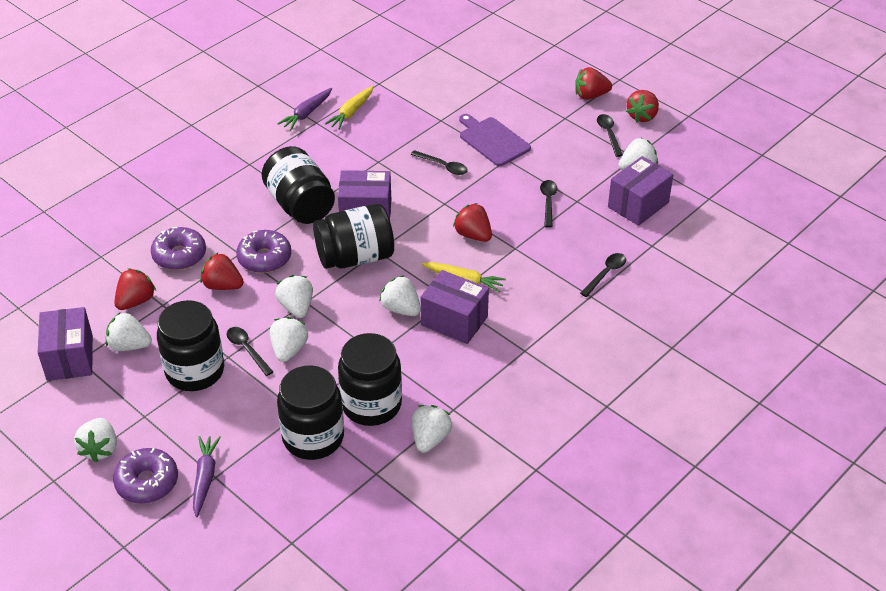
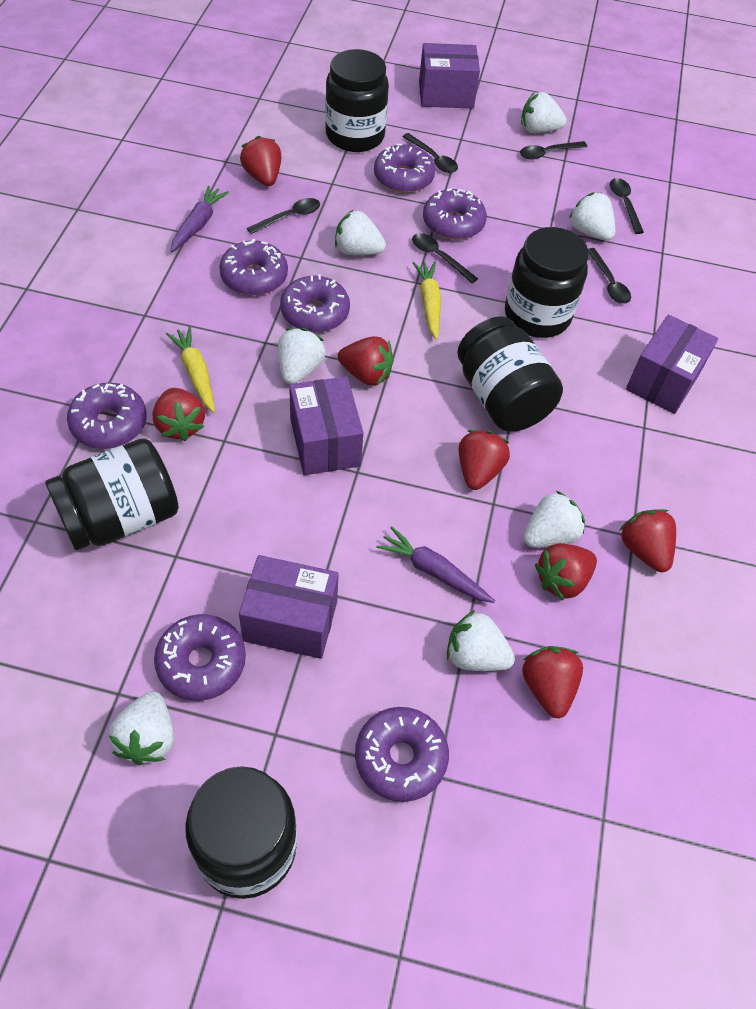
black spoon: 5 -> 6
purple cutting board: 1 -> 0
purple donut: 3 -> 7
red strawberry: 5 -> 7

